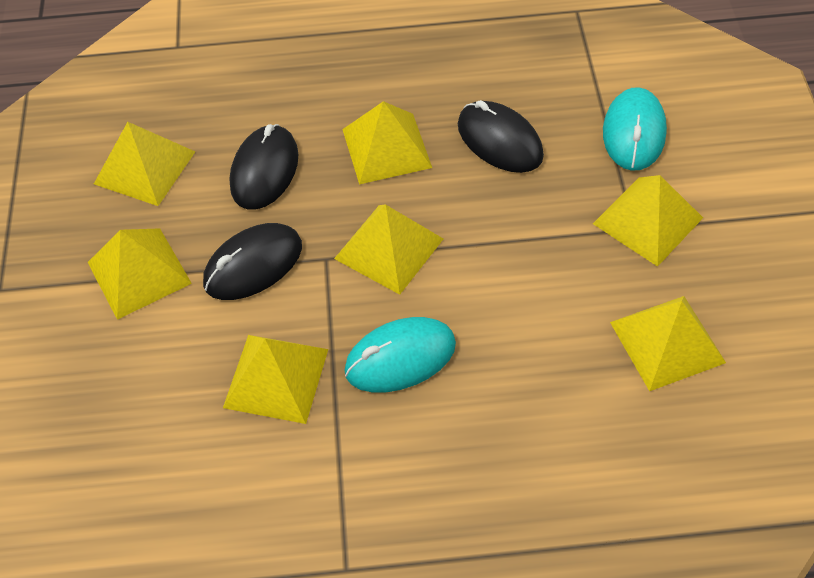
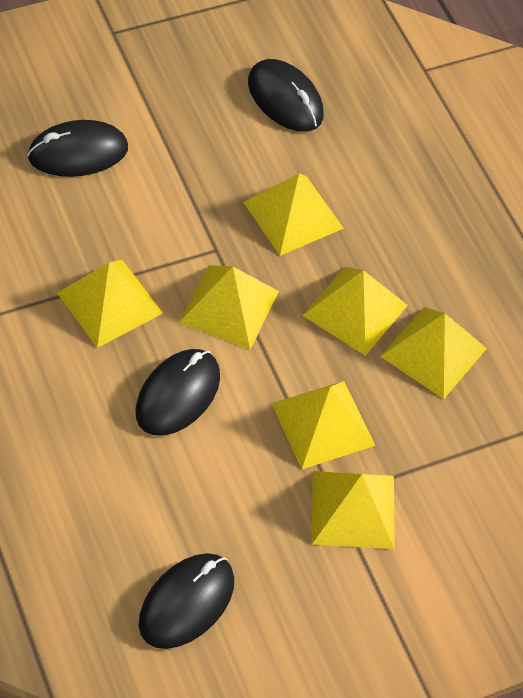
black mouse: 3 -> 4
turquoise mouse: 2 -> 0

